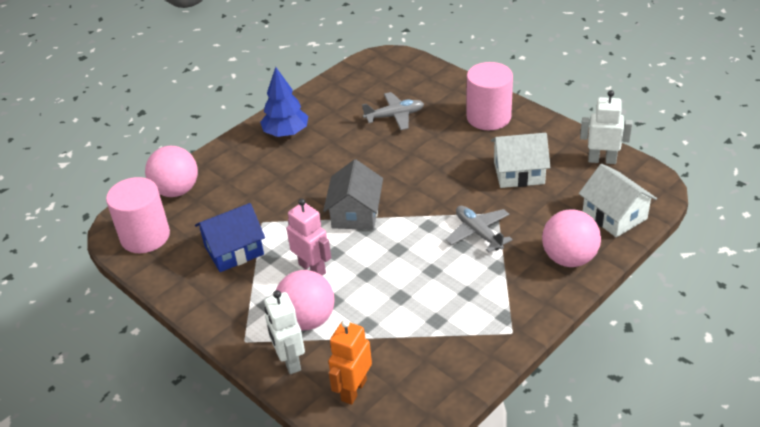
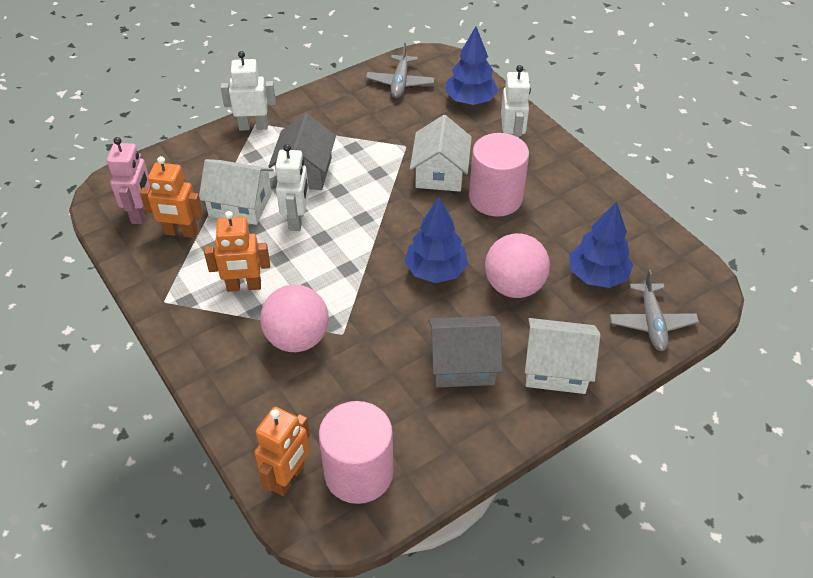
blue house: 1 -> 0
blue tree: 1 -> 3
grey house: 1 -> 2
orange robot: 1 -> 3
pink ball: 3 -> 2
white house: 2 -> 3
white robot: 2 -> 3

